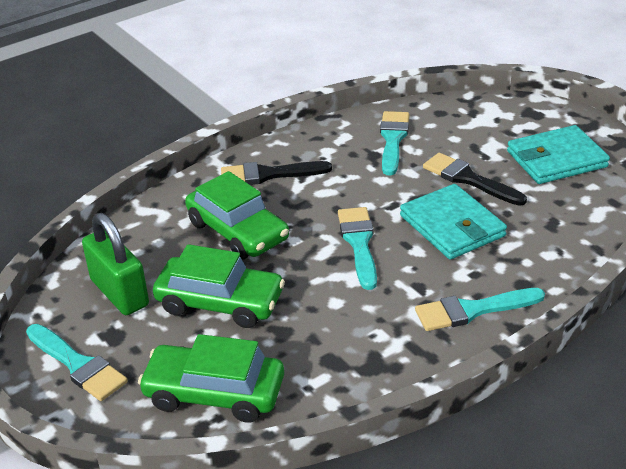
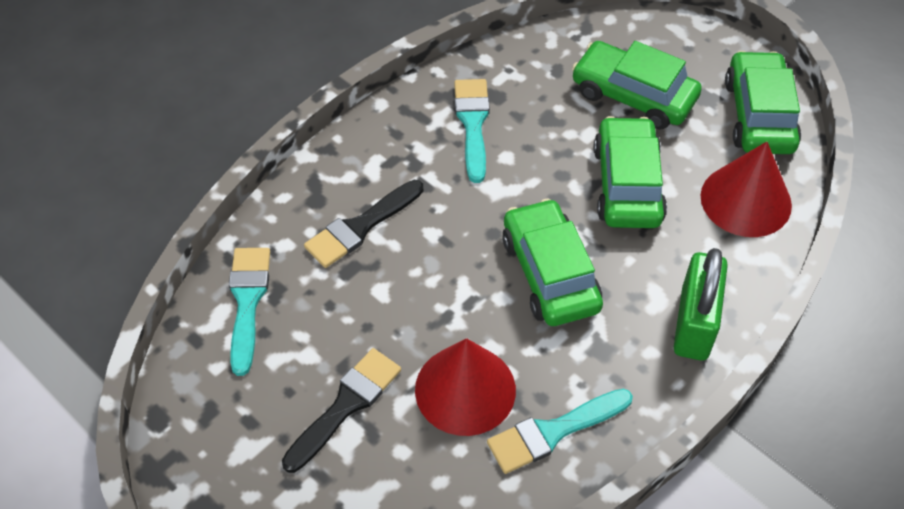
green car: 3 -> 4
red cone: 0 -> 2
turquoise brush: 4 -> 3
turquoise wallet: 2 -> 0

